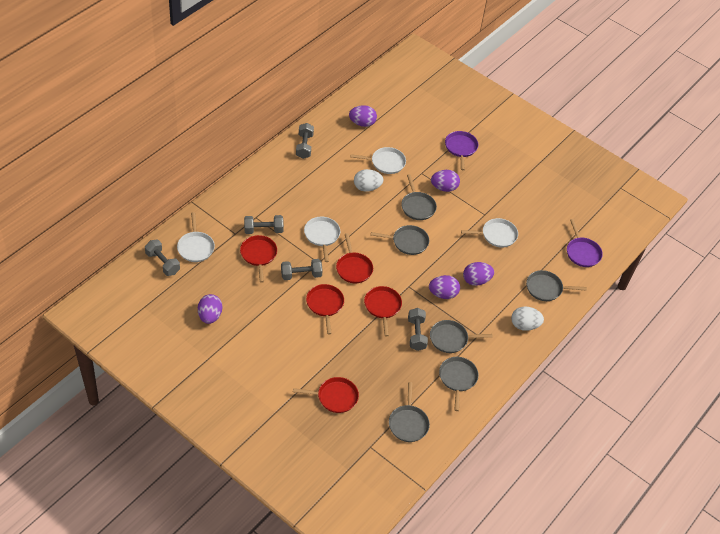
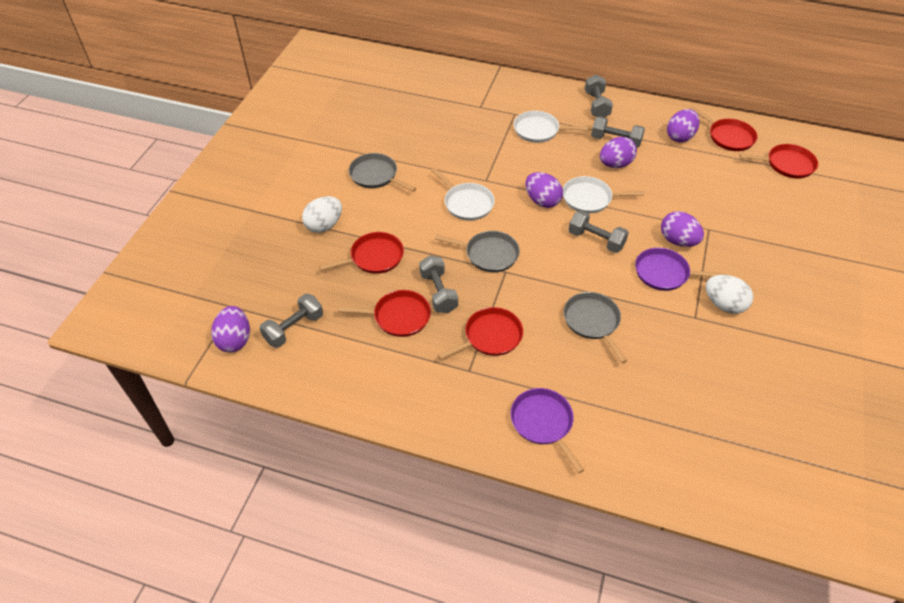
grey pan: 6 -> 3
white pan: 4 -> 3

